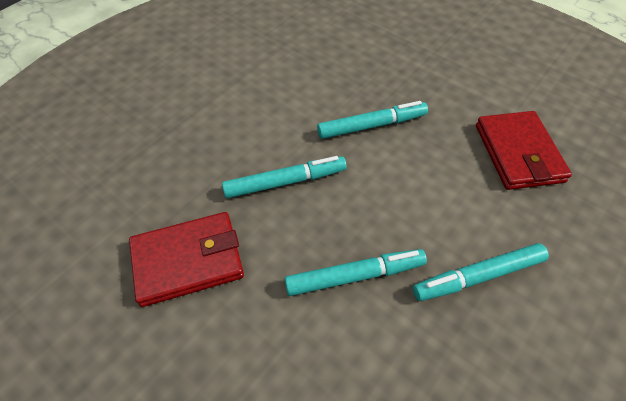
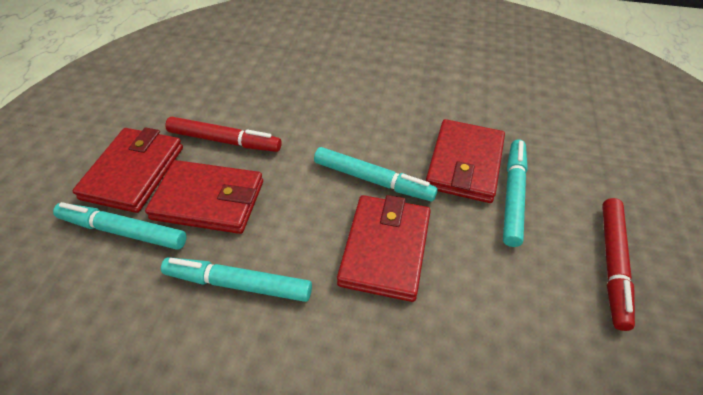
red marker: 0 -> 2
red wallet: 2 -> 4

